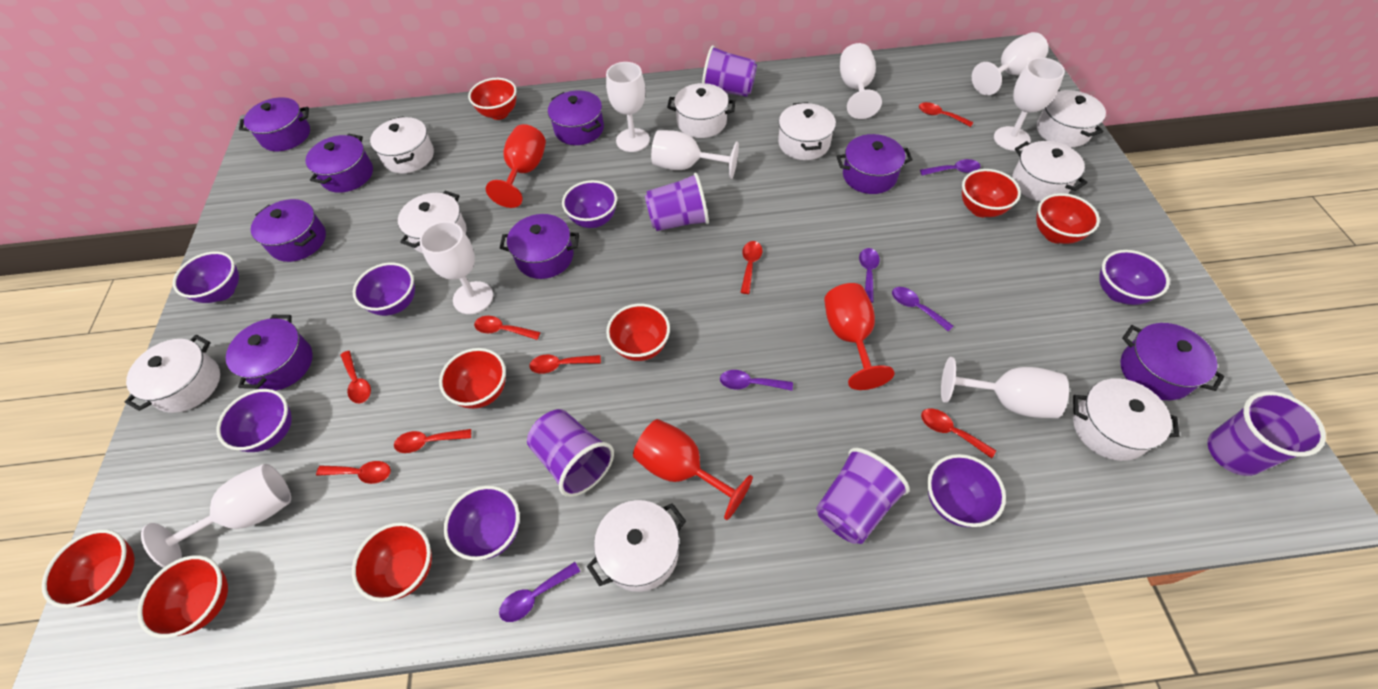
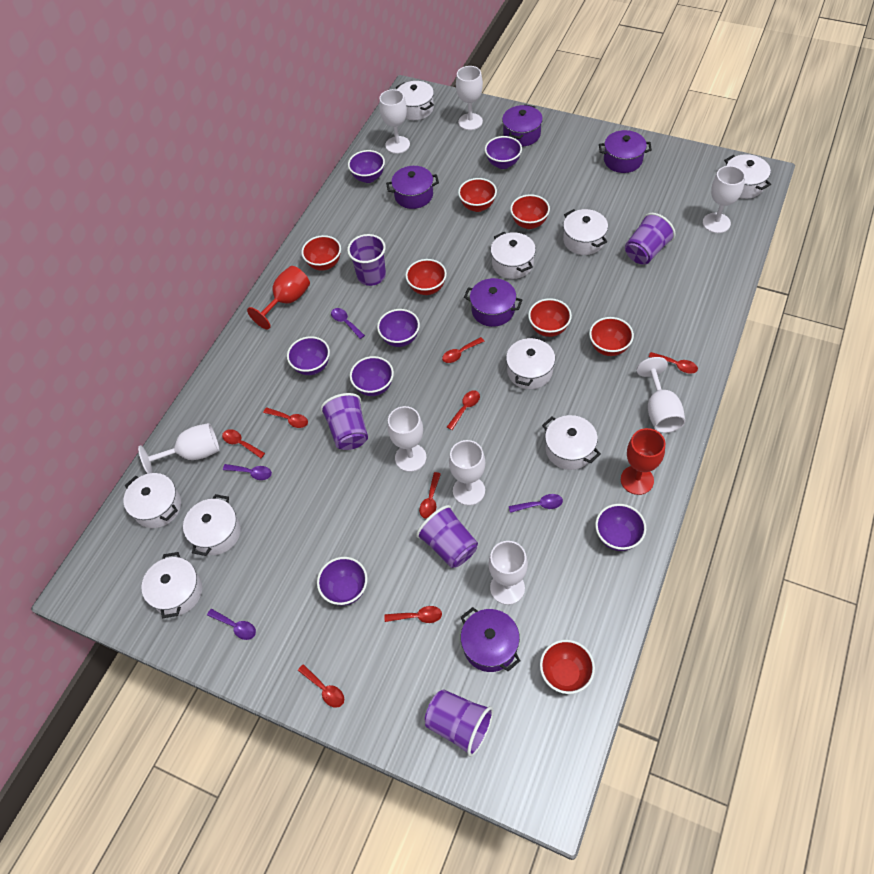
purple pot: 8 -> 5
purple spoon: 5 -> 4
red bowl: 8 -> 7
red goblet: 3 -> 2

